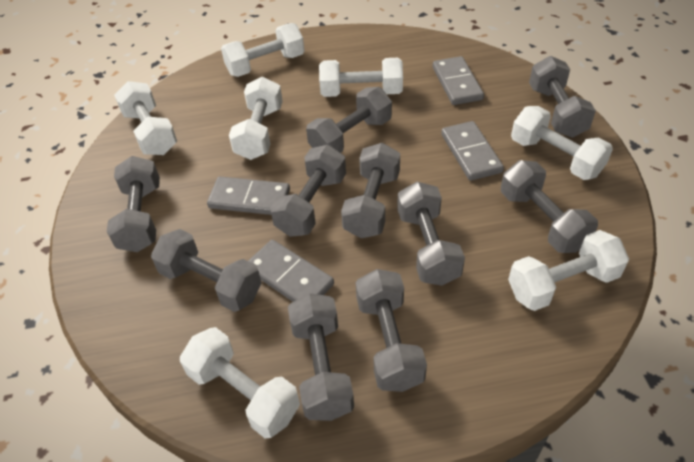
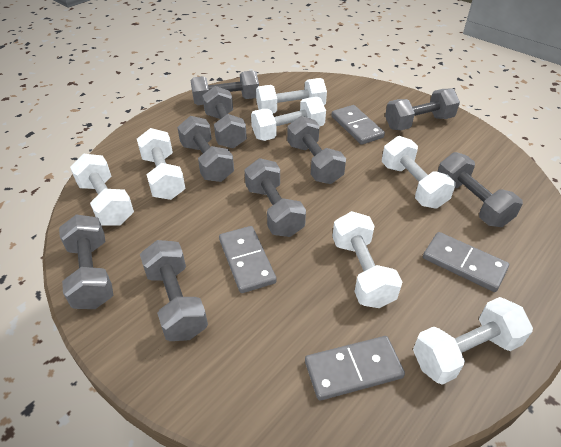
grey dumbbell: 10 -> 9

